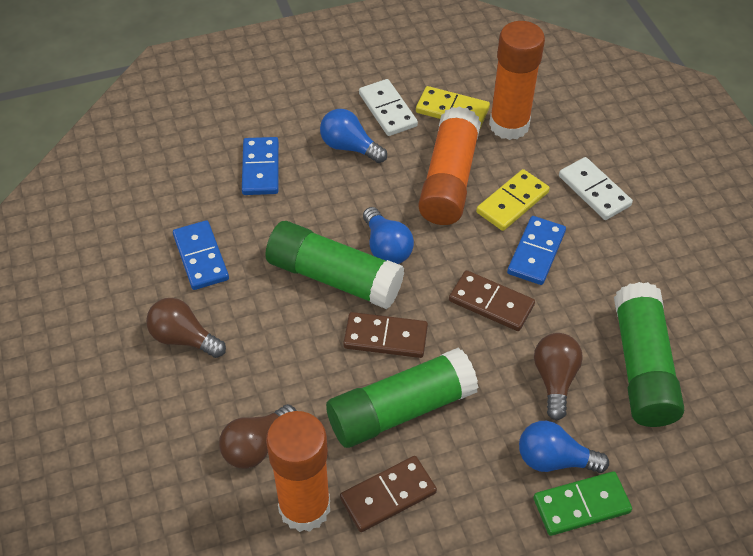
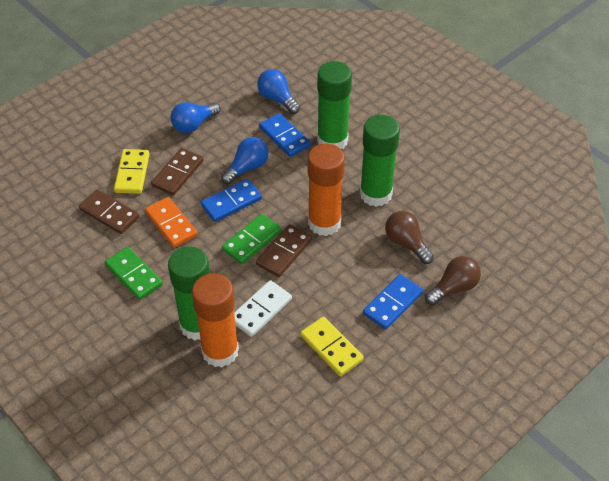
brown light bulb: 3 -> 2
green domino: 1 -> 2
orange domino: 0 -> 1
orange glue stick: 3 -> 2
white domino: 2 -> 1

